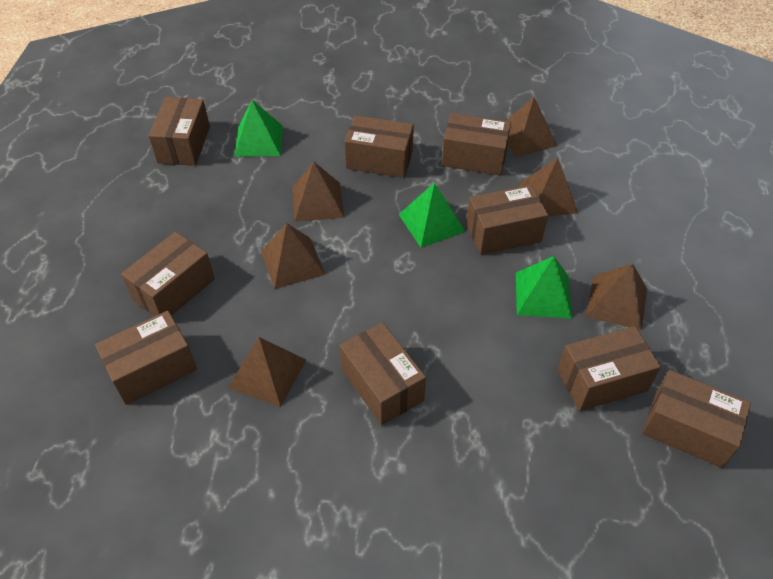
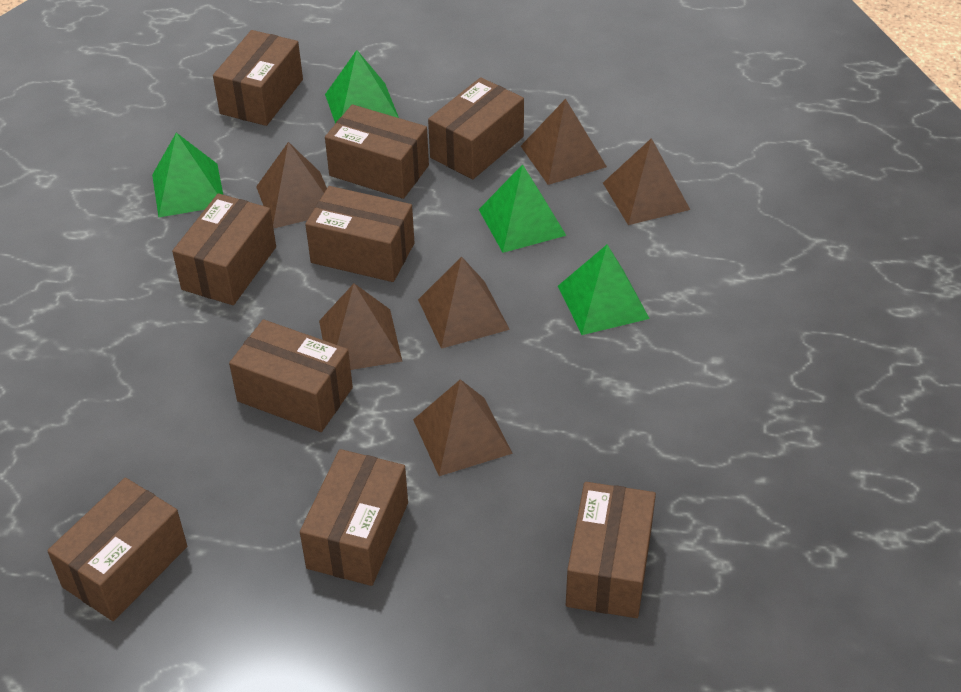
green pyramid: 3 -> 4

